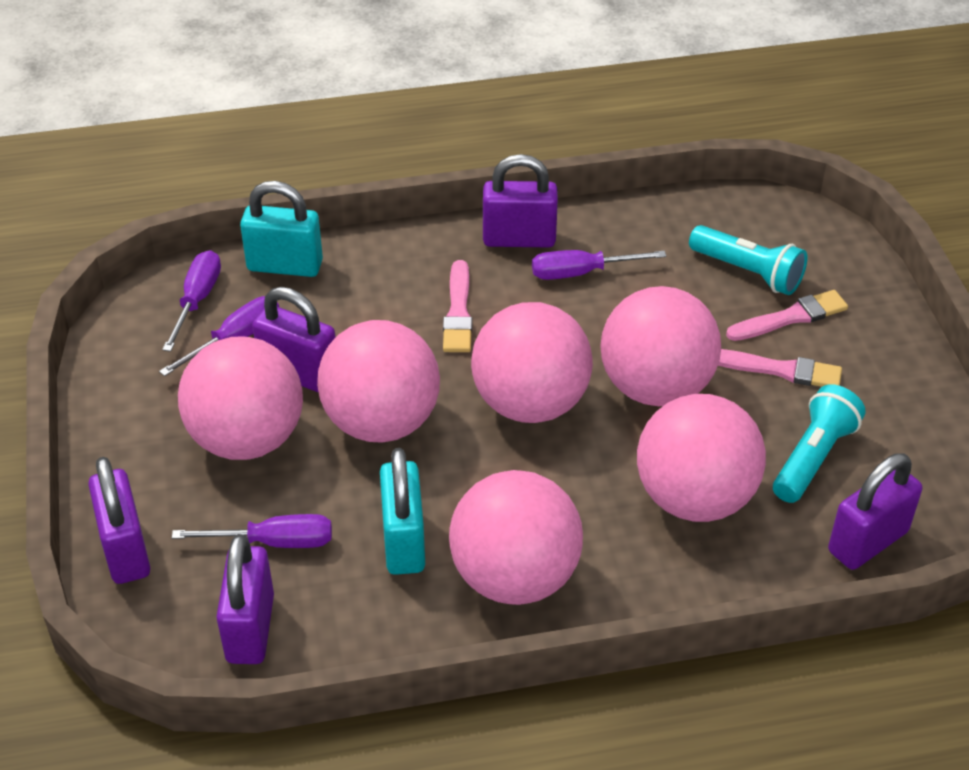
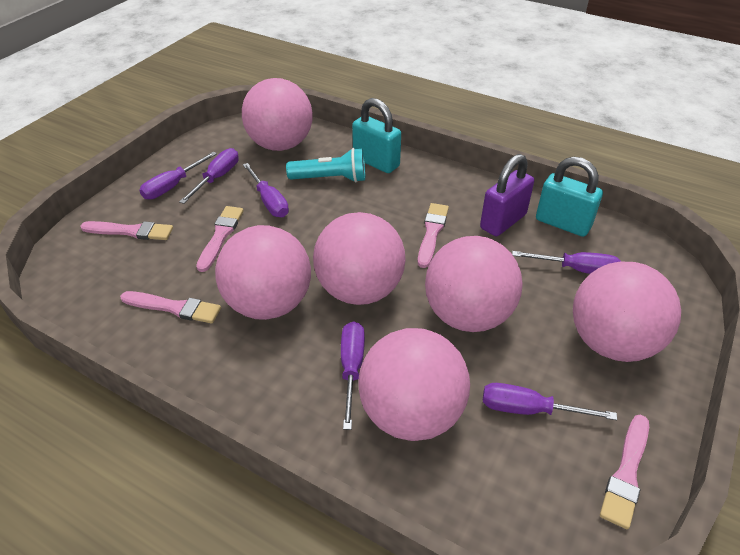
pink brush: 3 -> 5
purple padlock: 5 -> 1
purple screwdriver: 4 -> 6
turquoise flashlight: 2 -> 1

